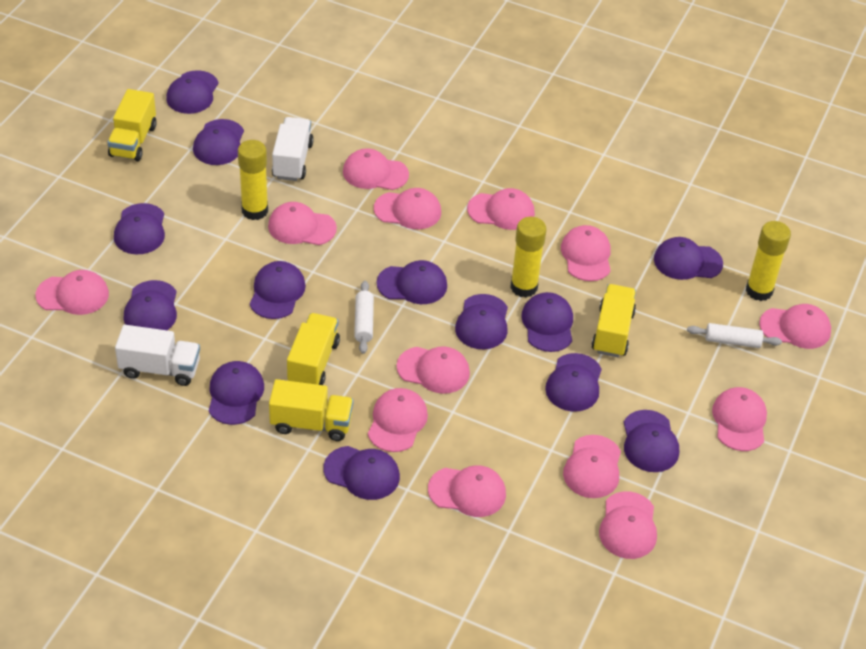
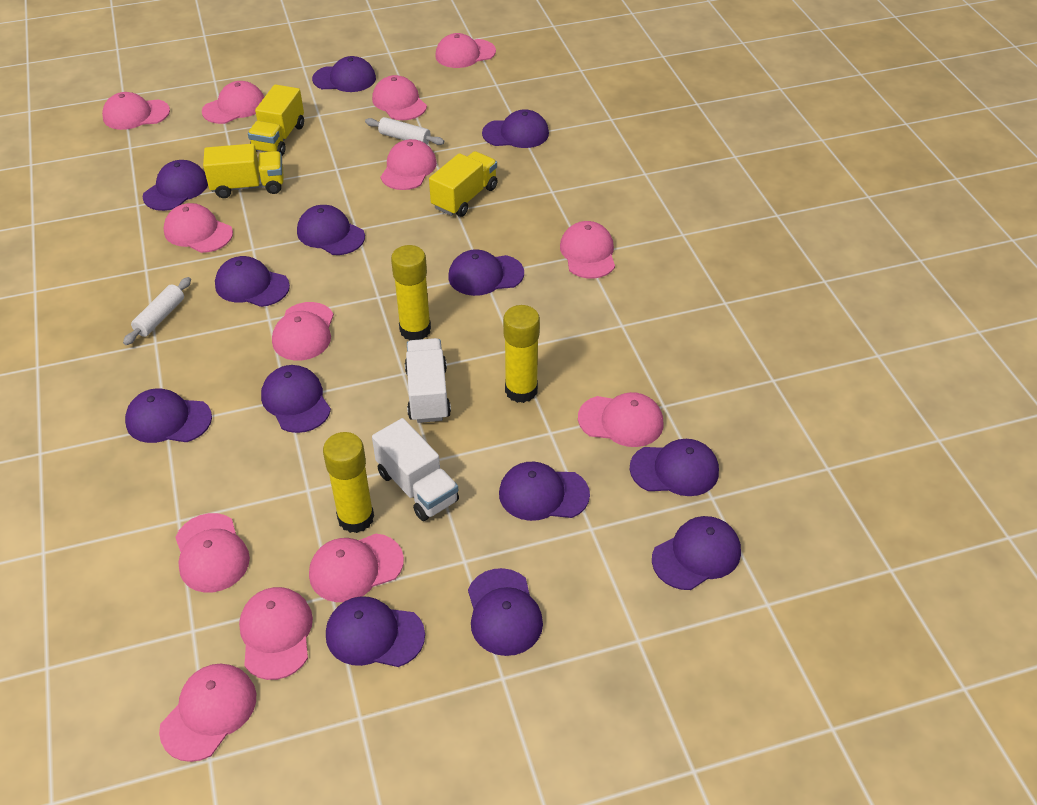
yellow truck: 4 -> 3

